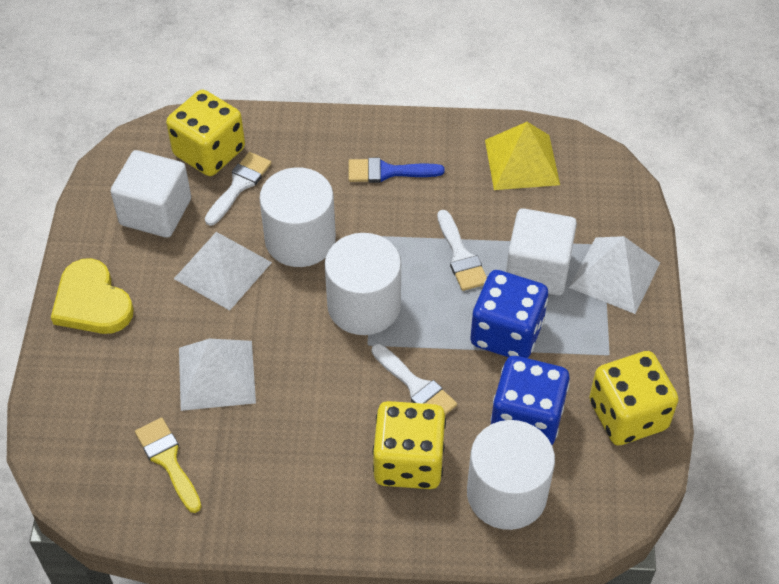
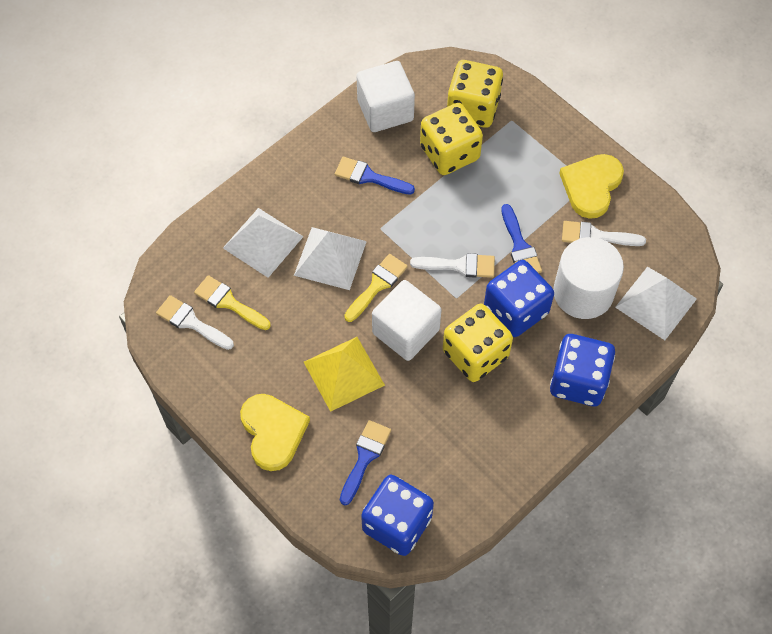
blue brush: 1 -> 3
blue dice: 2 -> 3
white cylinder: 3 -> 1
yellow brush: 1 -> 2
yellow heart: 1 -> 2

